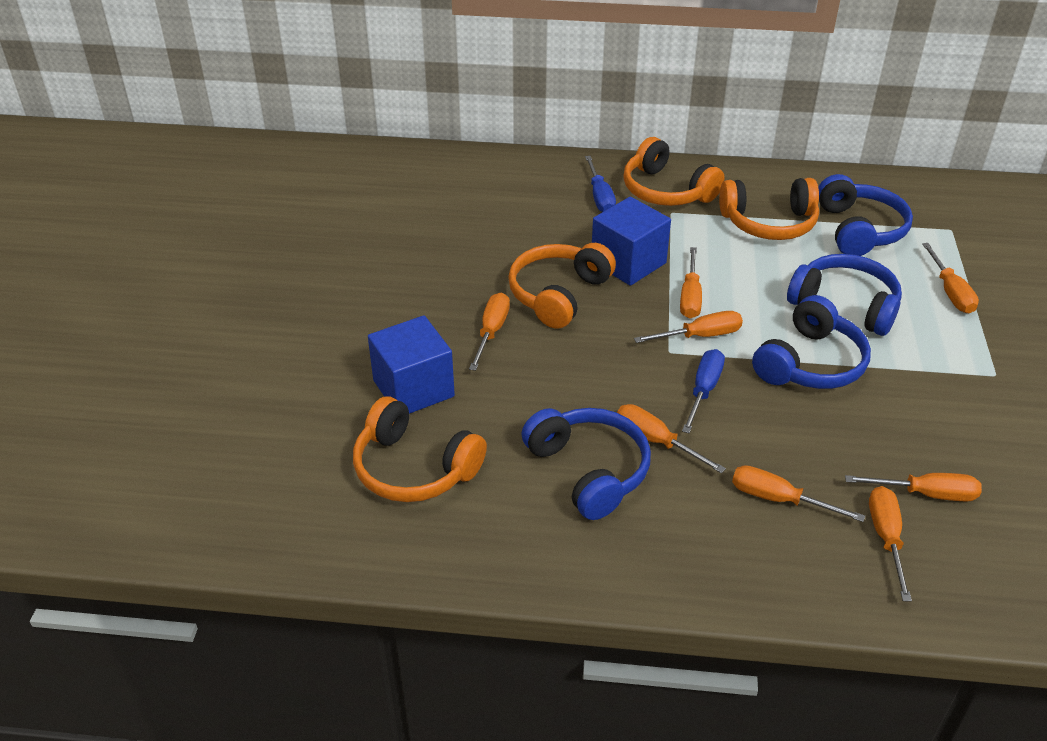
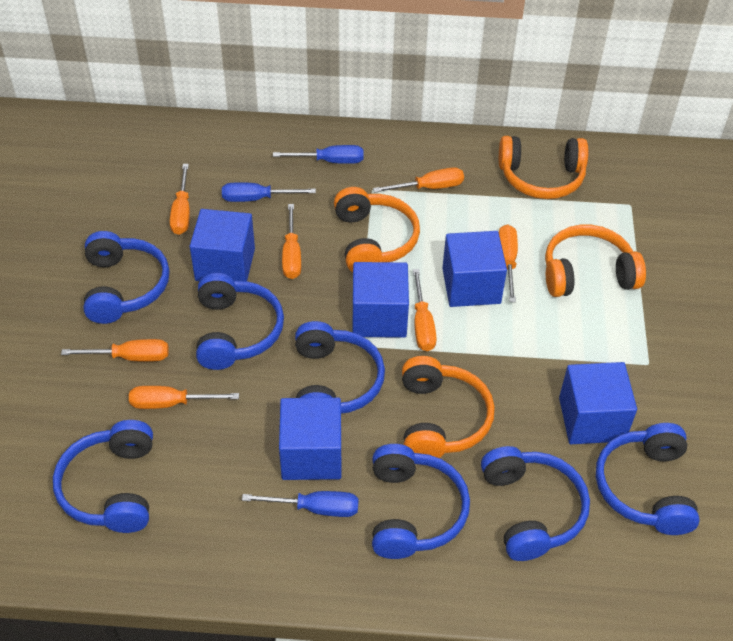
blue cube: 2 -> 5
blue headphones: 4 -> 7
blue screwdriver: 2 -> 3
orange screwdriver: 8 -> 7

